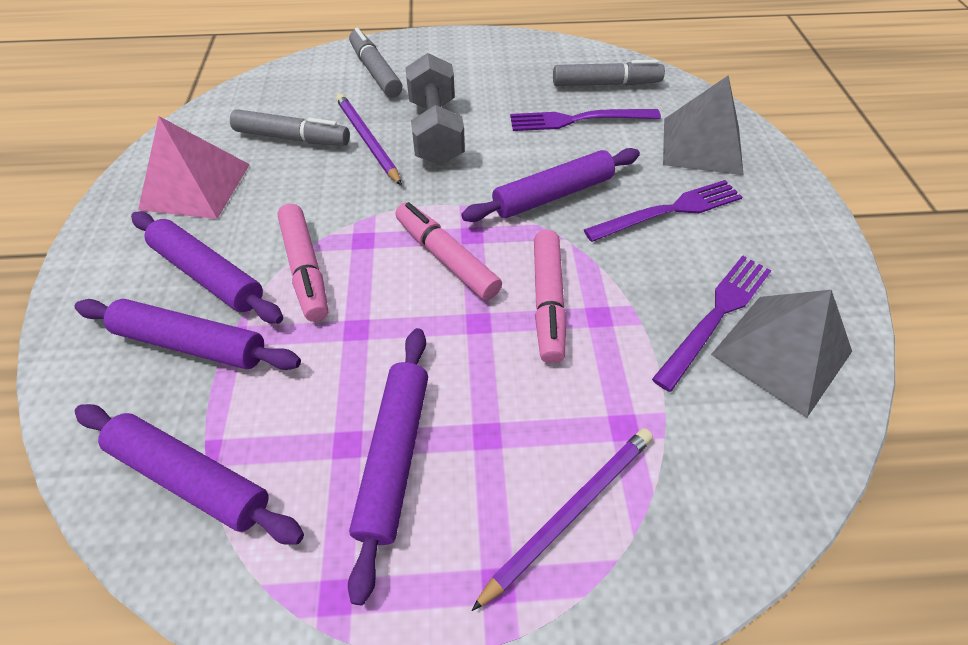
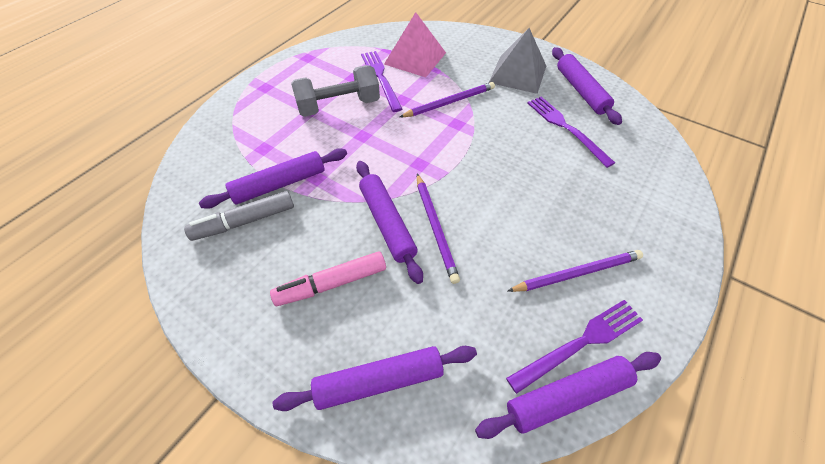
grey marker: 3 -> 1
grey pyramid: 2 -> 1
pink marker: 3 -> 1
purple pencil: 2 -> 3

